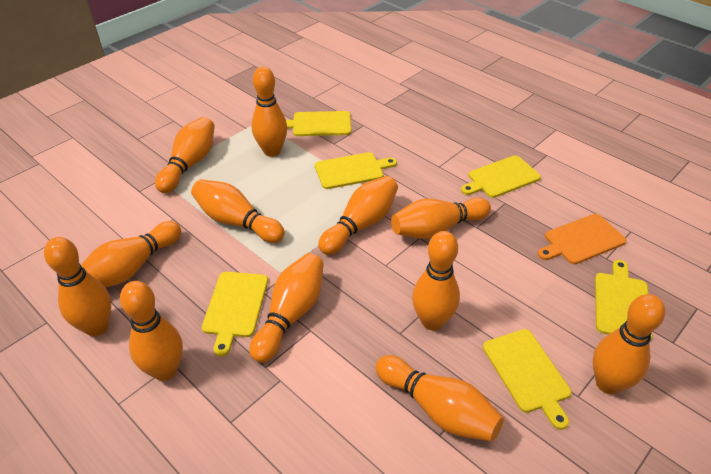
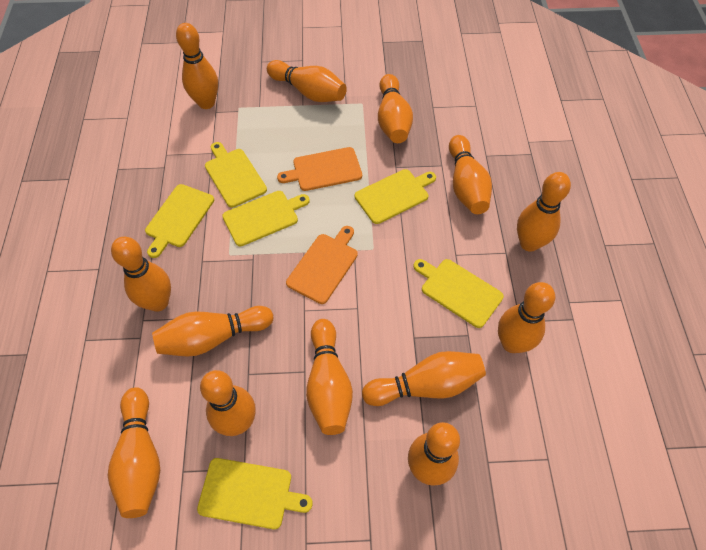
orange bowling pin: 12 -> 13
orange cutting board: 1 -> 2

